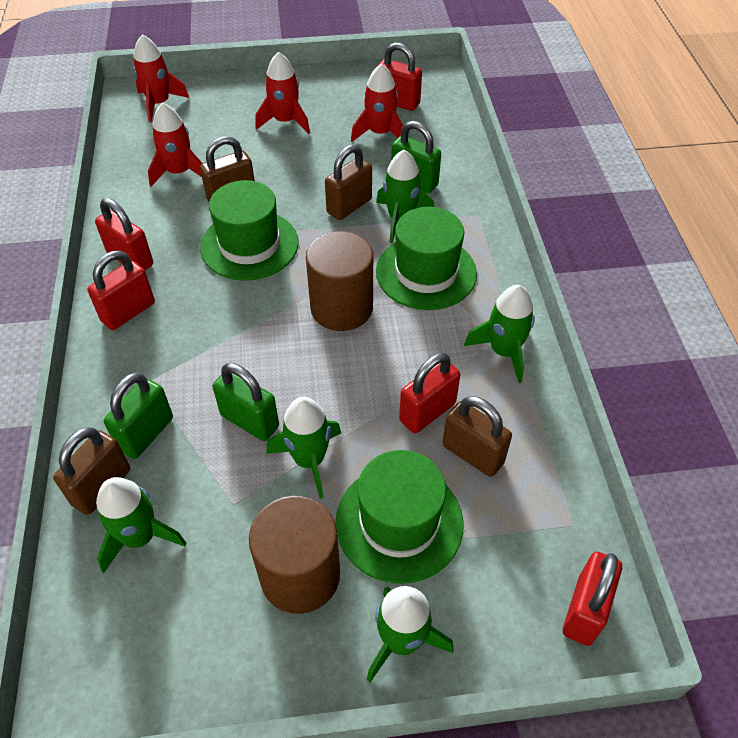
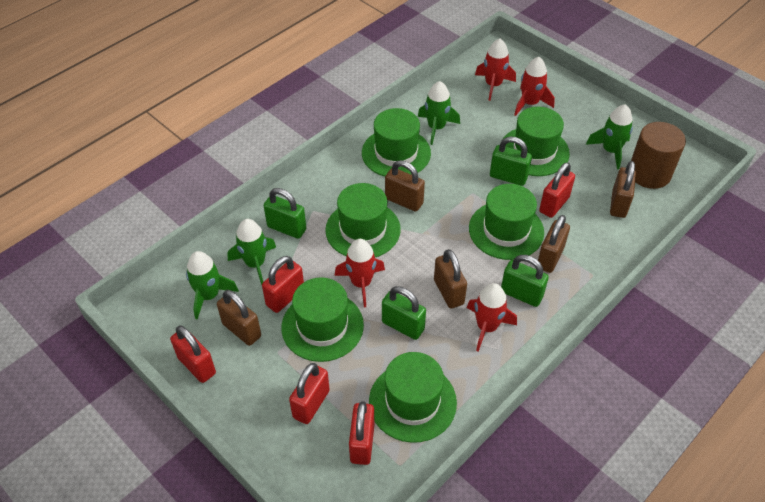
brown cylinder: 2 -> 1
brown padlock: 4 -> 5
green hat: 3 -> 6
green padlock: 3 -> 4
green rocket: 5 -> 4

